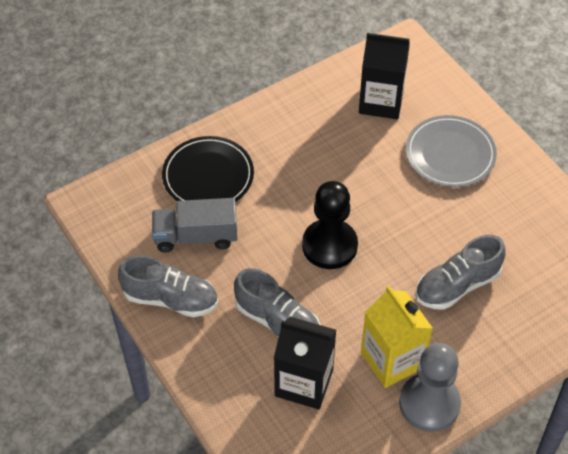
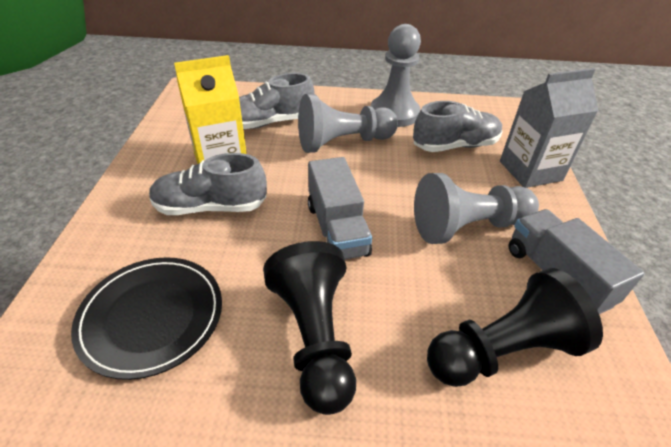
black carton: 2 -> 0
black pawn: 1 -> 2
grey carton: 0 -> 1
grey pawn: 1 -> 3
grey plate: 1 -> 0
grey truck: 1 -> 2

